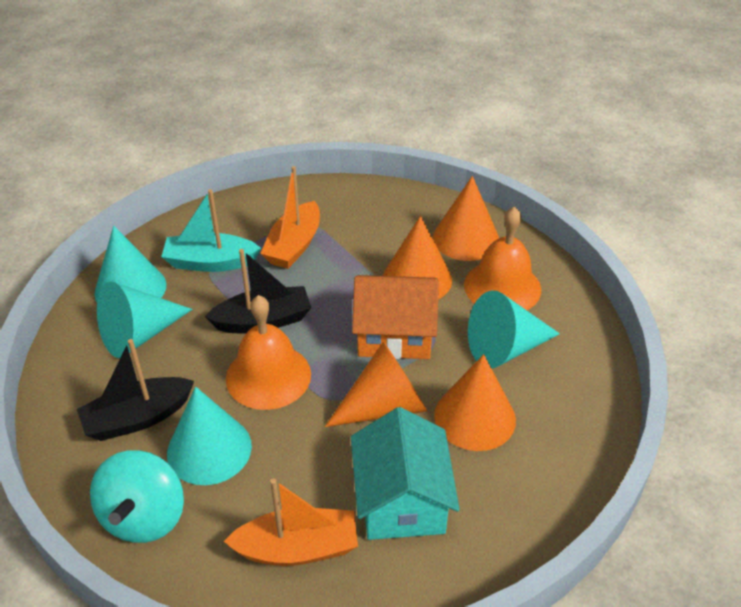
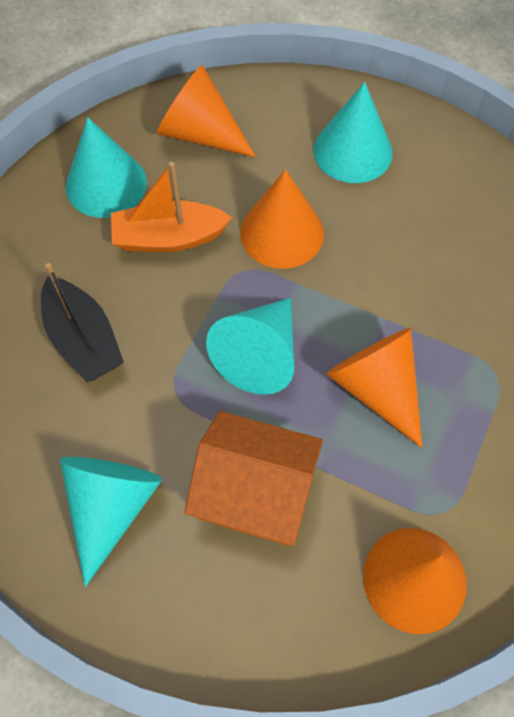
black boat: 2 -> 1
orange bell: 2 -> 0
orange boat: 2 -> 1
turquoise boat: 1 -> 0
turquoise house: 1 -> 0
turquoise spinning top: 1 -> 0

